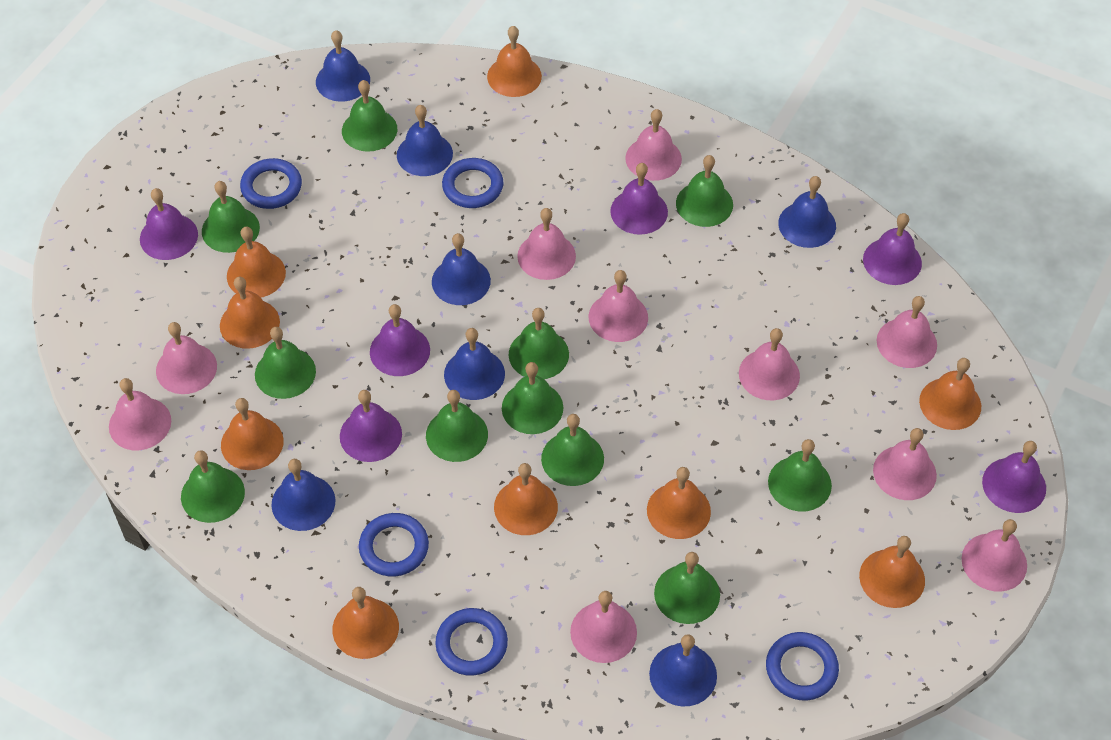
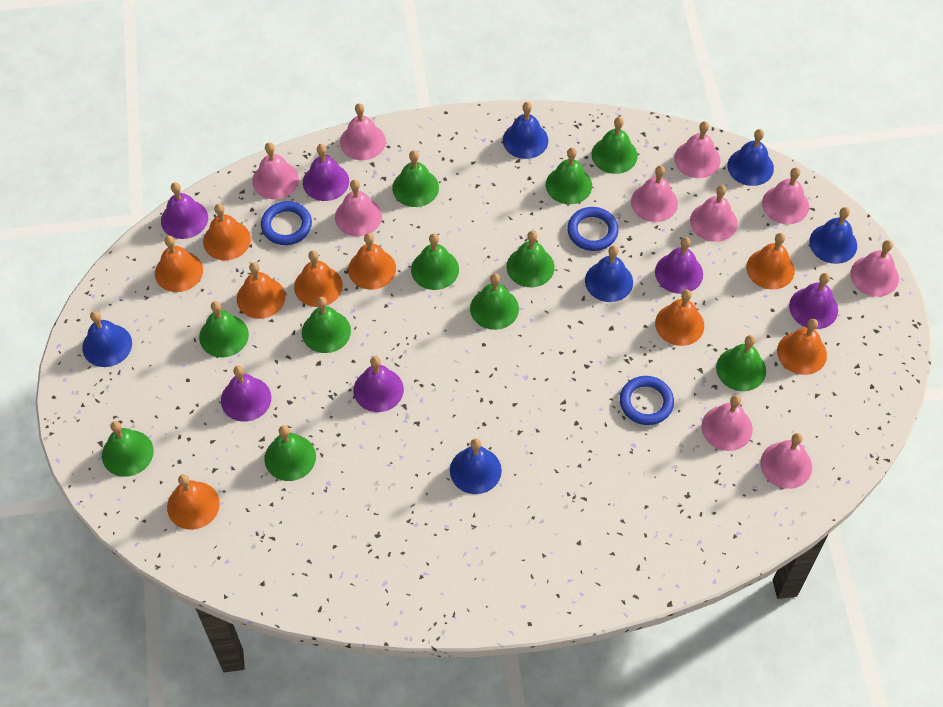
blue bell: 7 -> 6
blue ring: 5 -> 3

